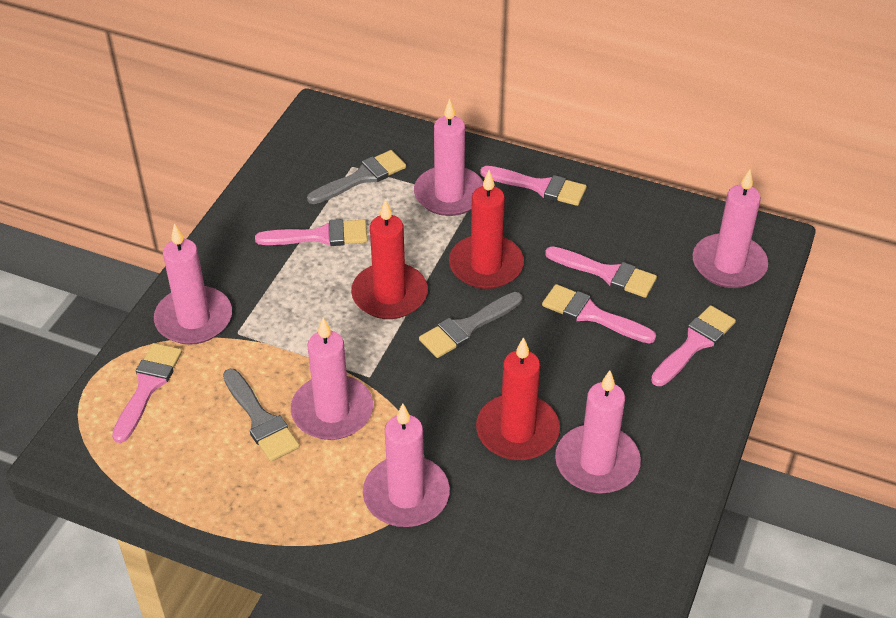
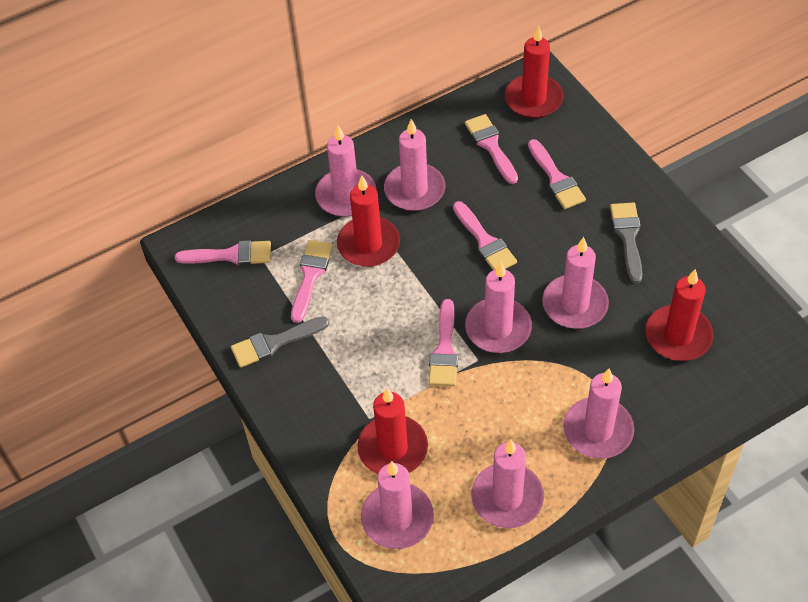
grey brush: 3 -> 2
pink candle: 6 -> 7
red candle: 3 -> 4

